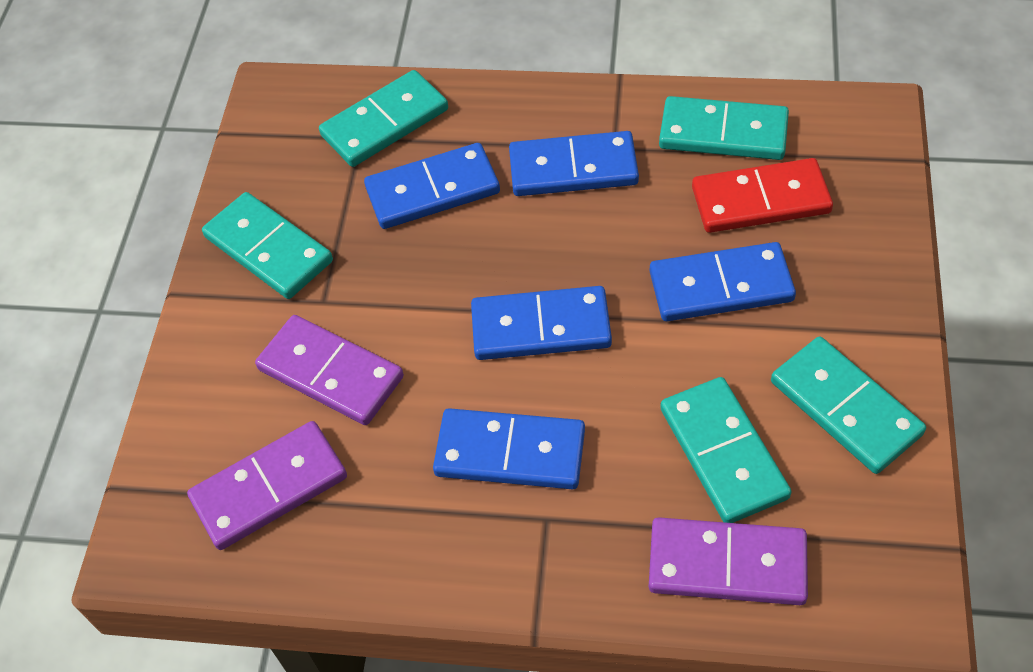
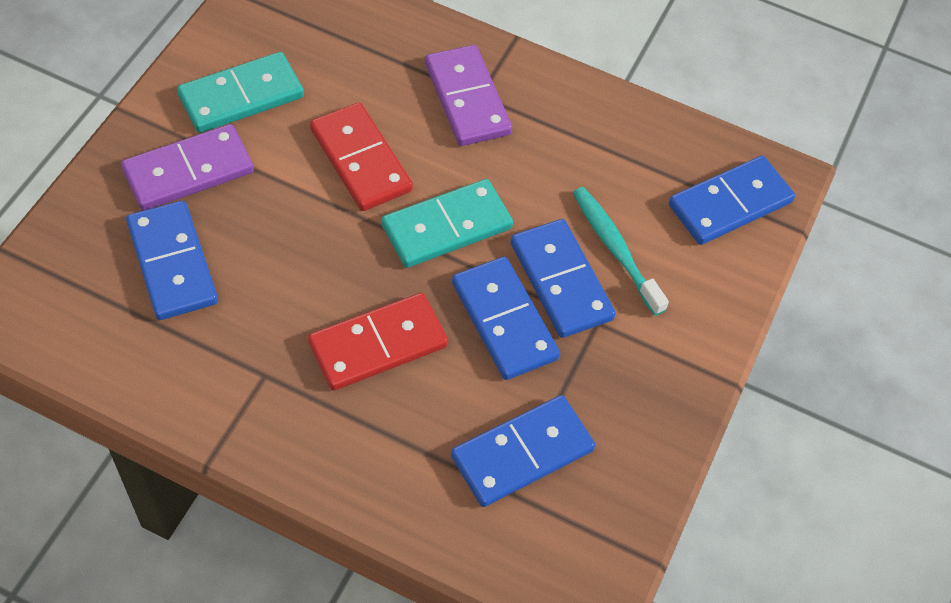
purple domino: 3 -> 2
red domino: 1 -> 2
turquoise domino: 5 -> 2
turquoise toothbrush: 0 -> 1

